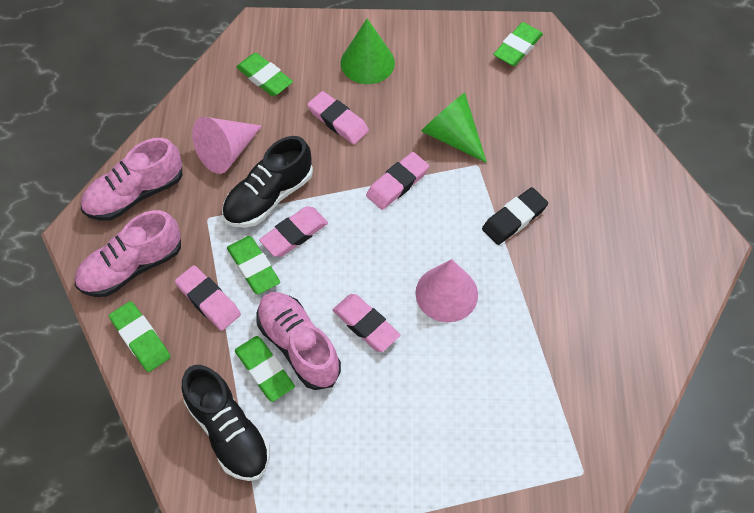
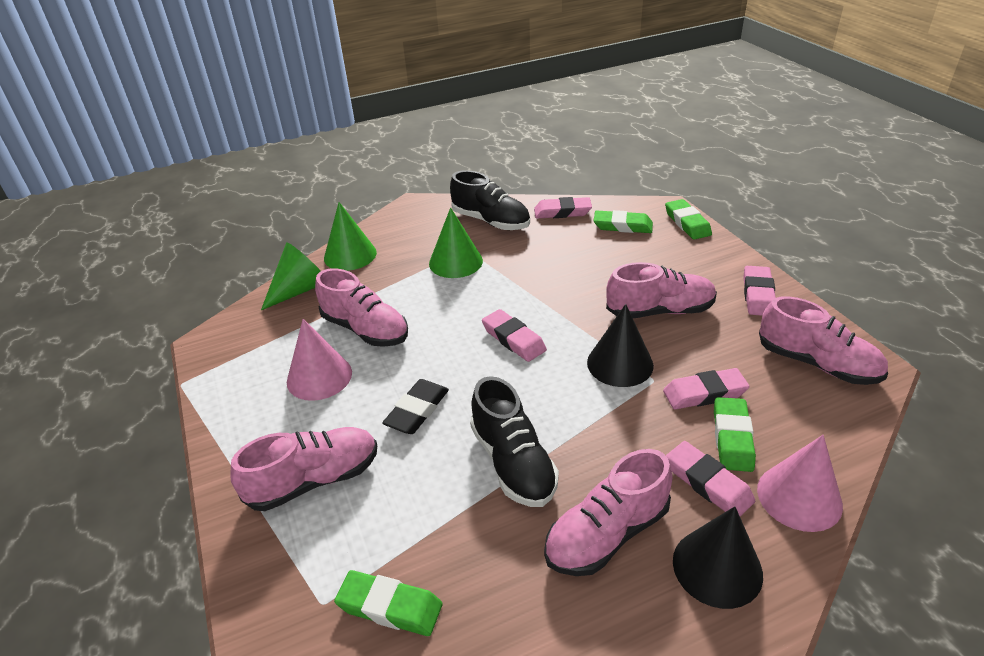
black cone: 0 -> 2
green cone: 2 -> 3
green eraser: 5 -> 4
pink shoe: 3 -> 5

